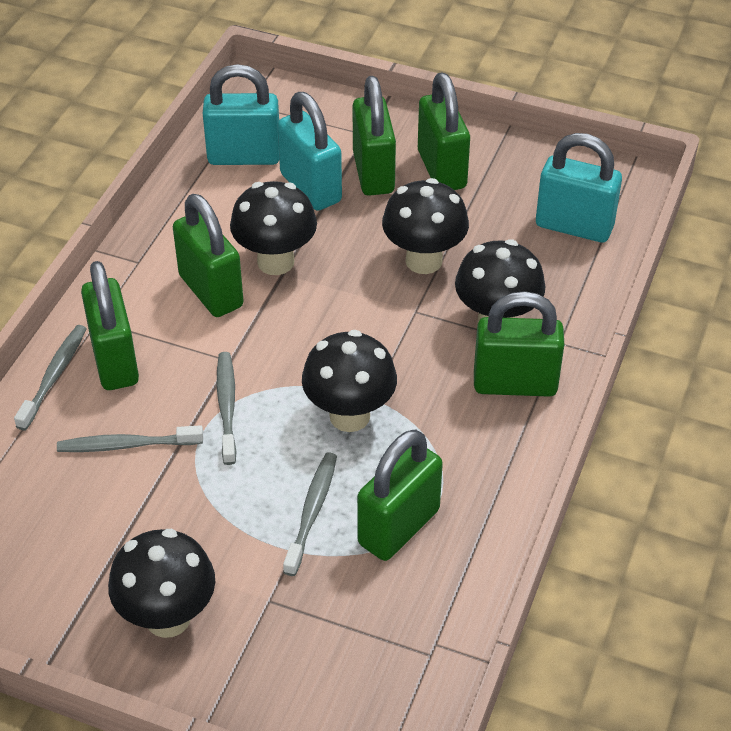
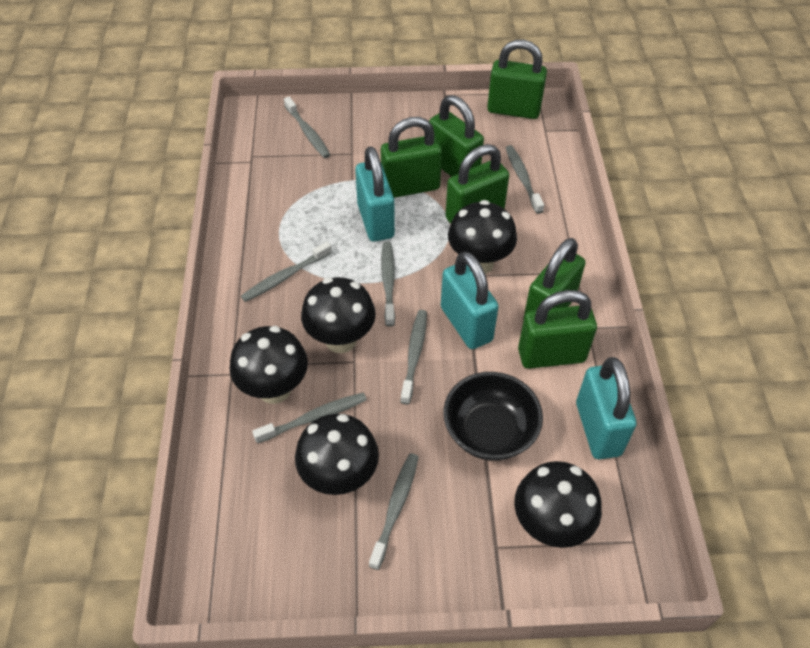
black bowl: 0 -> 1
grey toothbrush: 4 -> 7

